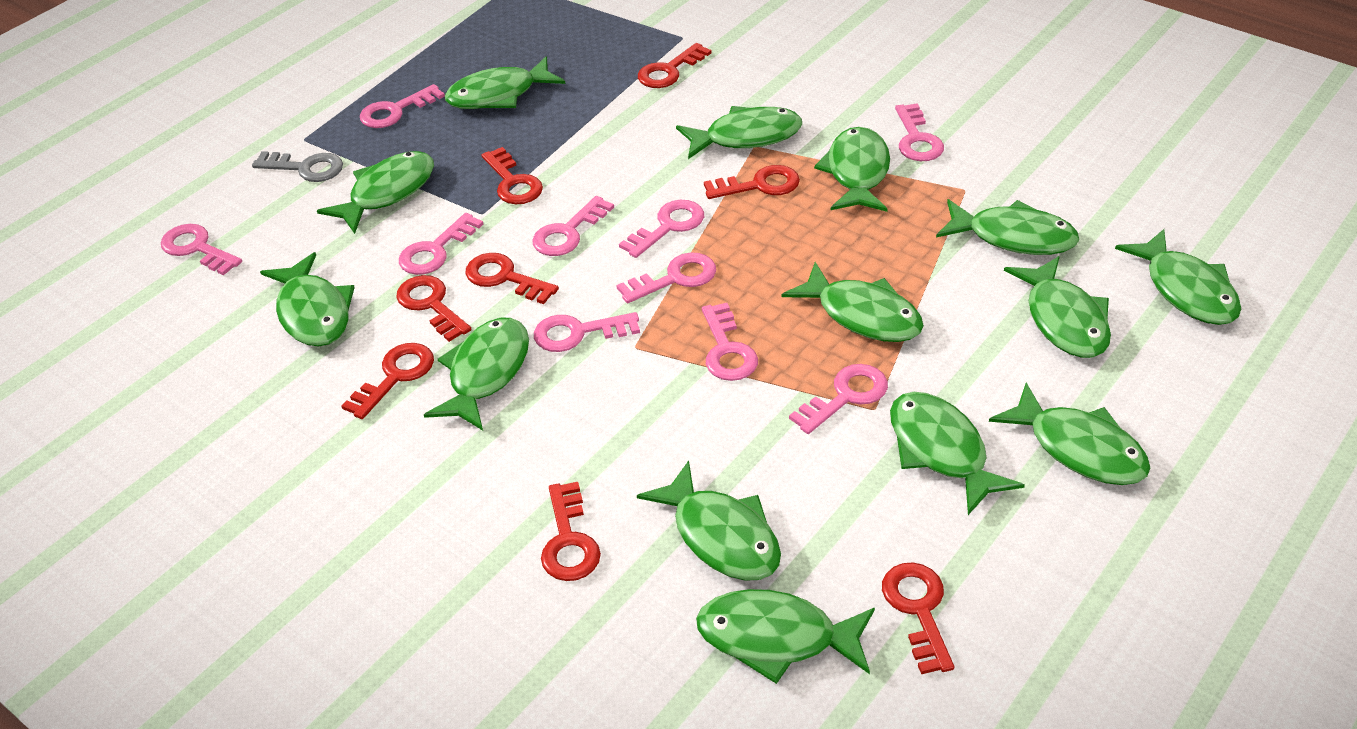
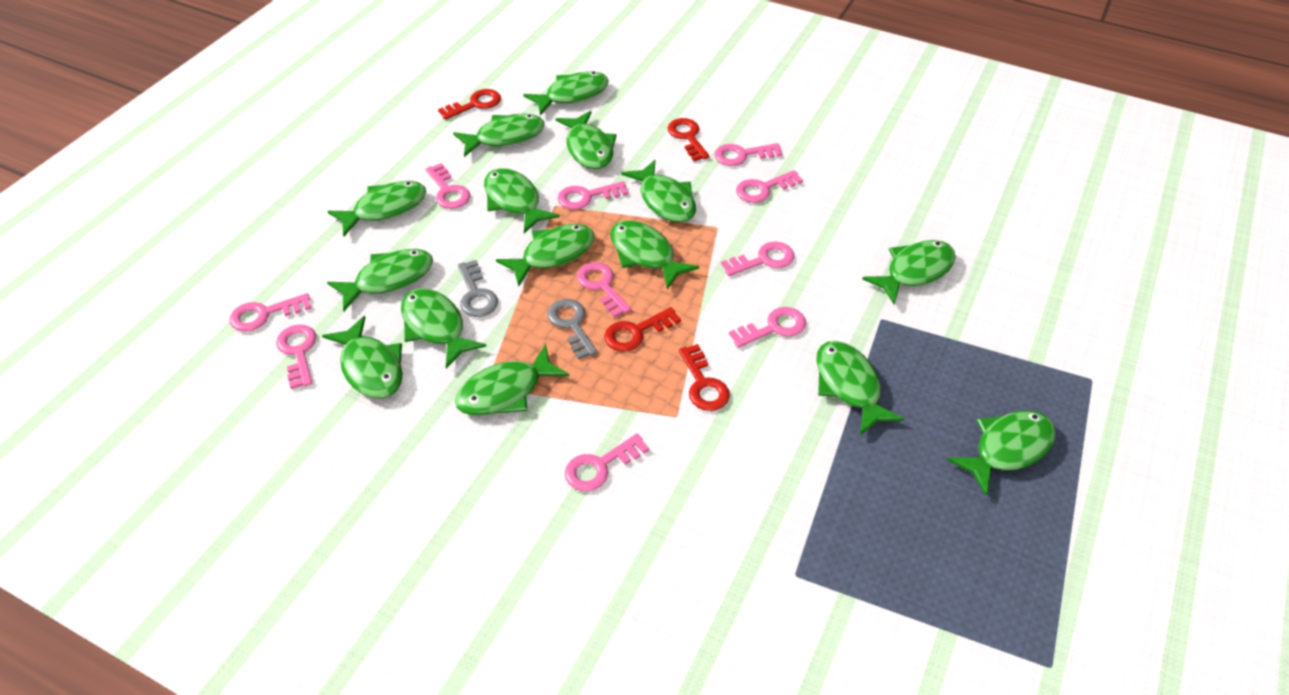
green fish: 14 -> 15
grey key: 1 -> 2
red key: 8 -> 4

